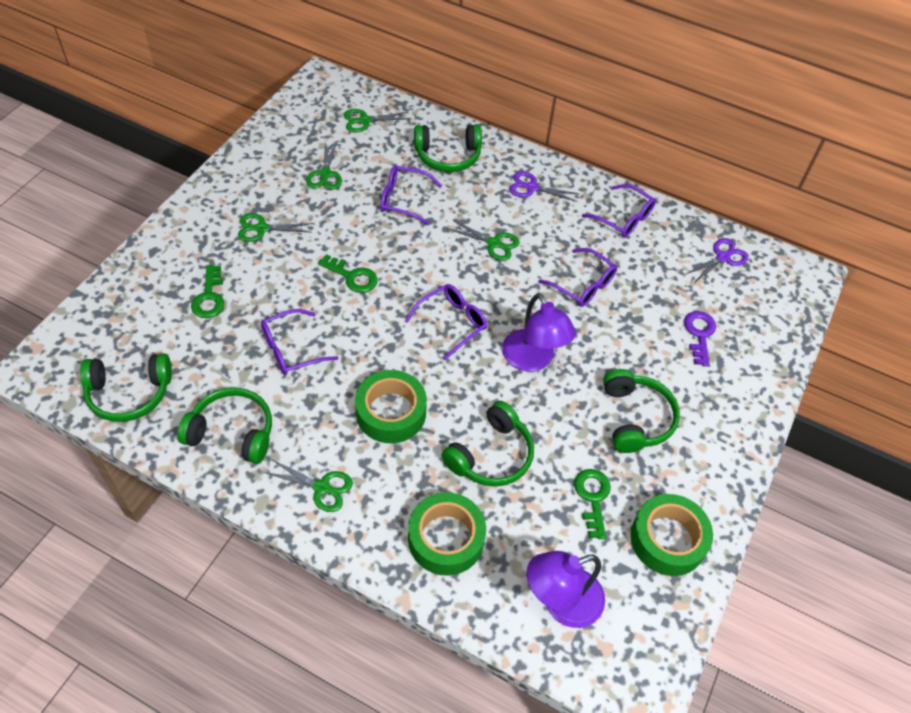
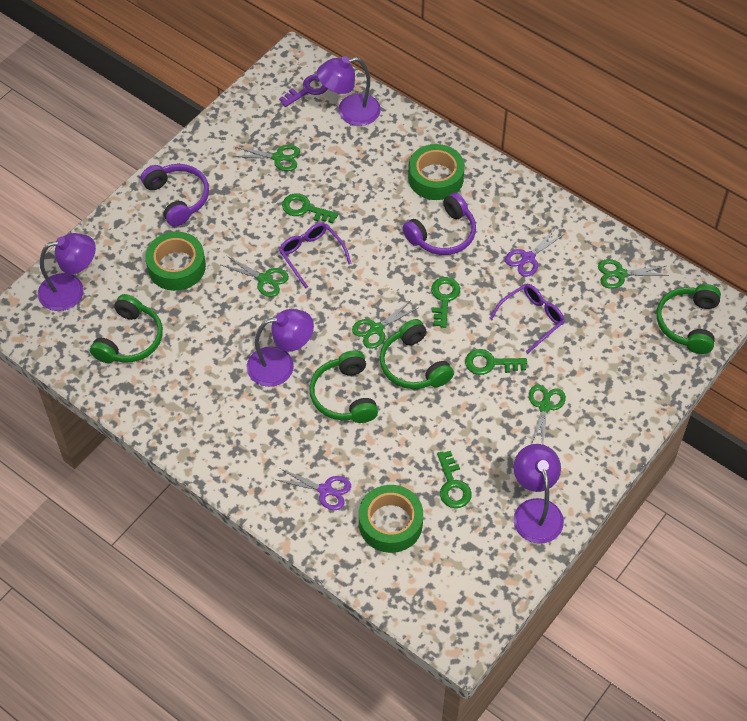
green headphones: 5 -> 4
green key: 3 -> 4
purple glasses: 5 -> 2
purple headphones: 0 -> 2
purple lamp: 2 -> 4

